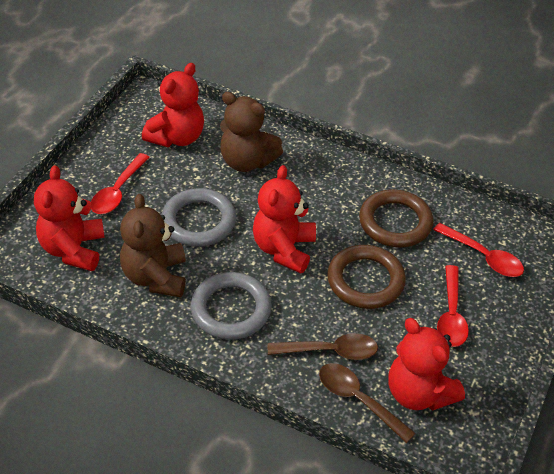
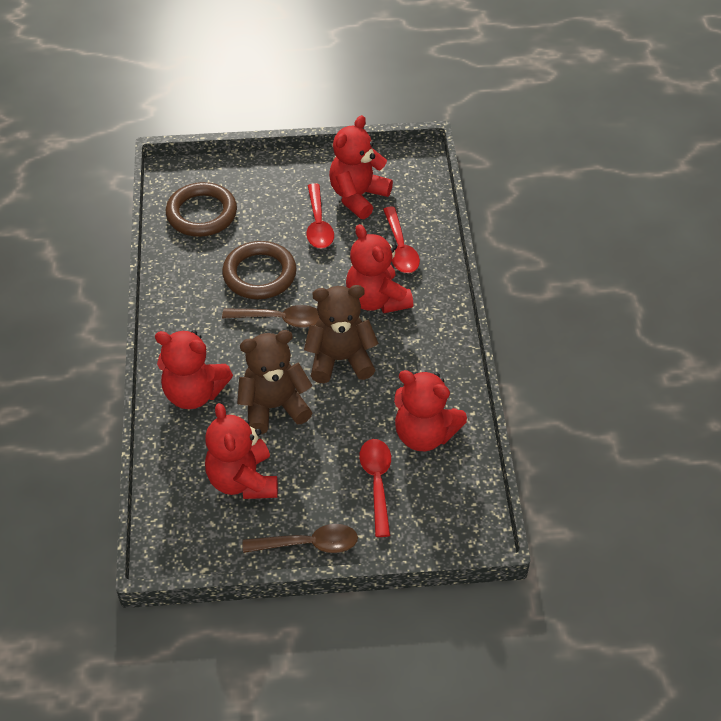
grey ring: 2 -> 0
red teddy bear: 4 -> 5

